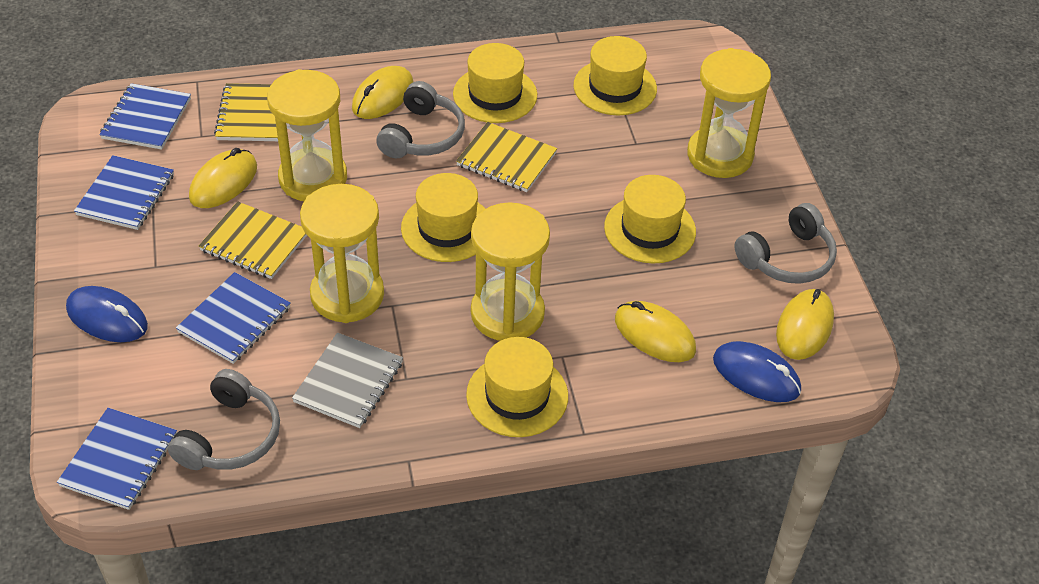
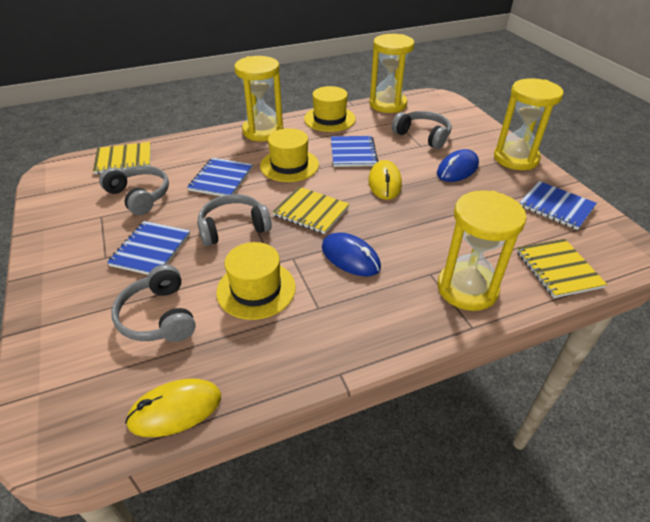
grey headphones: 3 -> 4
grey notebook: 1 -> 0
yellow hat: 5 -> 3
yellow mouse: 4 -> 2

